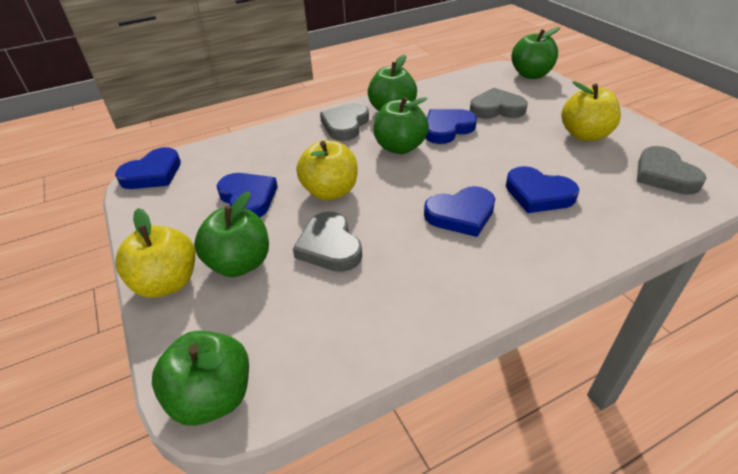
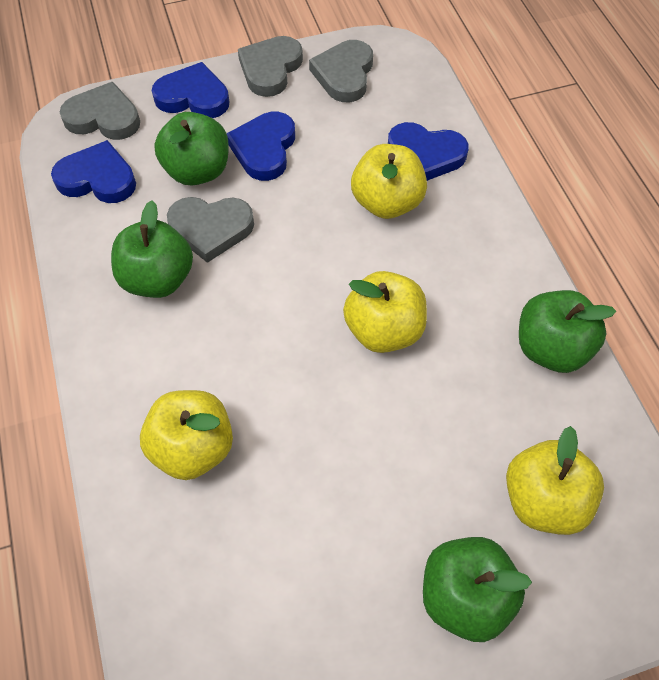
blue heart: 5 -> 4
green apple: 5 -> 4
yellow apple: 3 -> 4

